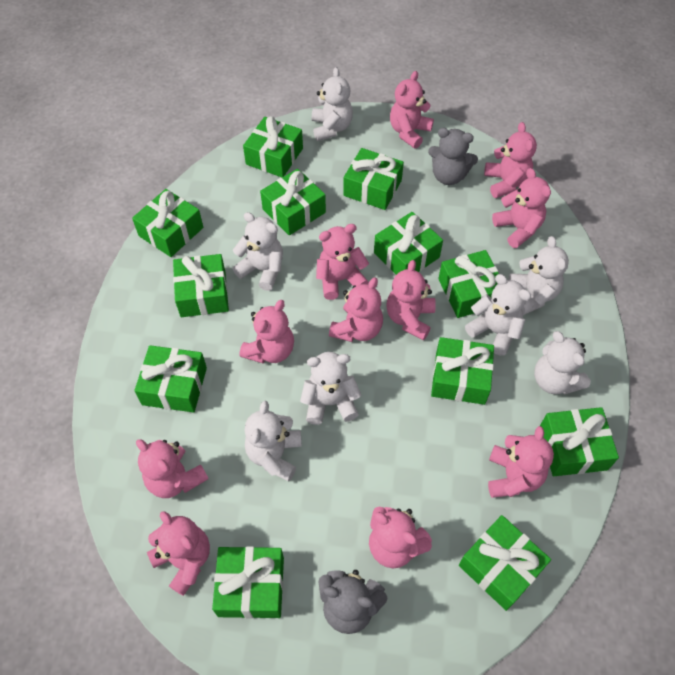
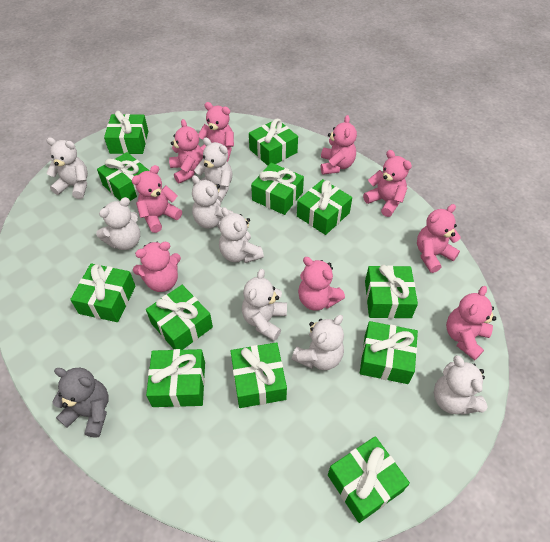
grey teddy bear: 2 -> 1
pink teddy bear: 11 -> 9
white teddy bear: 7 -> 8

